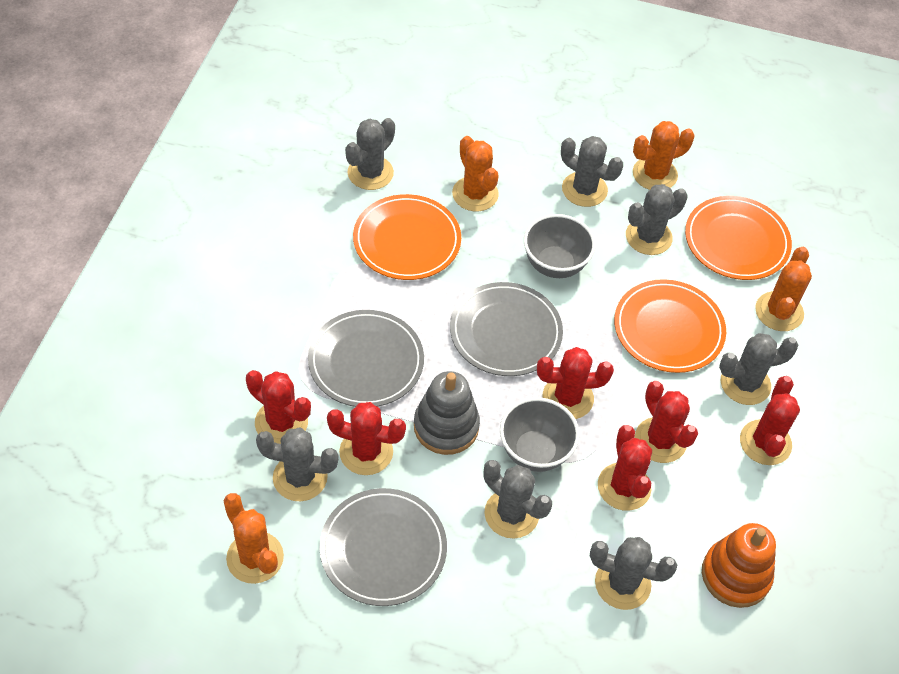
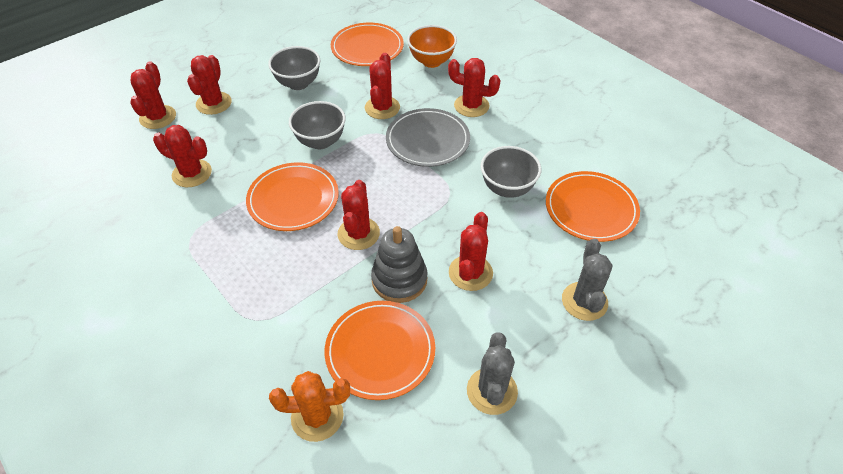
grey bowl: 2 -> 3
grey cactus: 7 -> 2
grey plate: 3 -> 1
orange bowl: 0 -> 1
orange cactus: 4 -> 1
orange plate: 3 -> 4
orange stacking toy: 1 -> 0
red cactus: 6 -> 7

